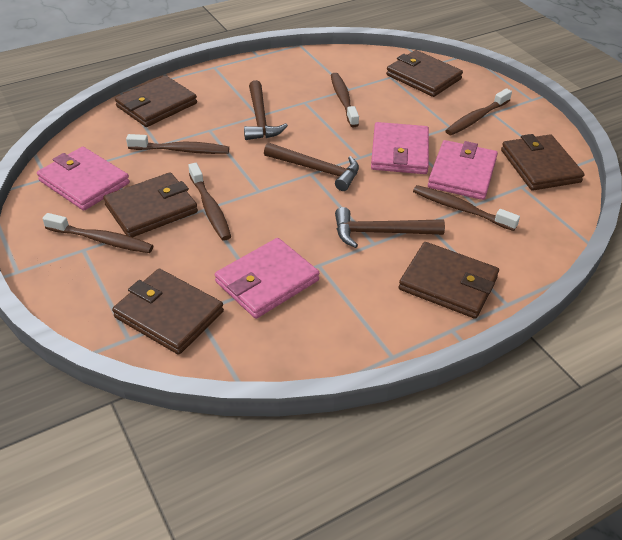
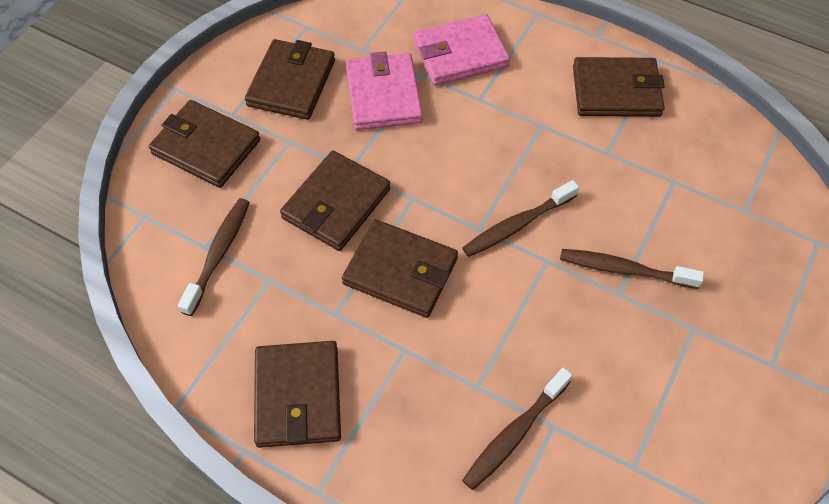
brown hammer: 3 -> 0
brown toothbrush: 6 -> 4
pink wallet: 4 -> 2

